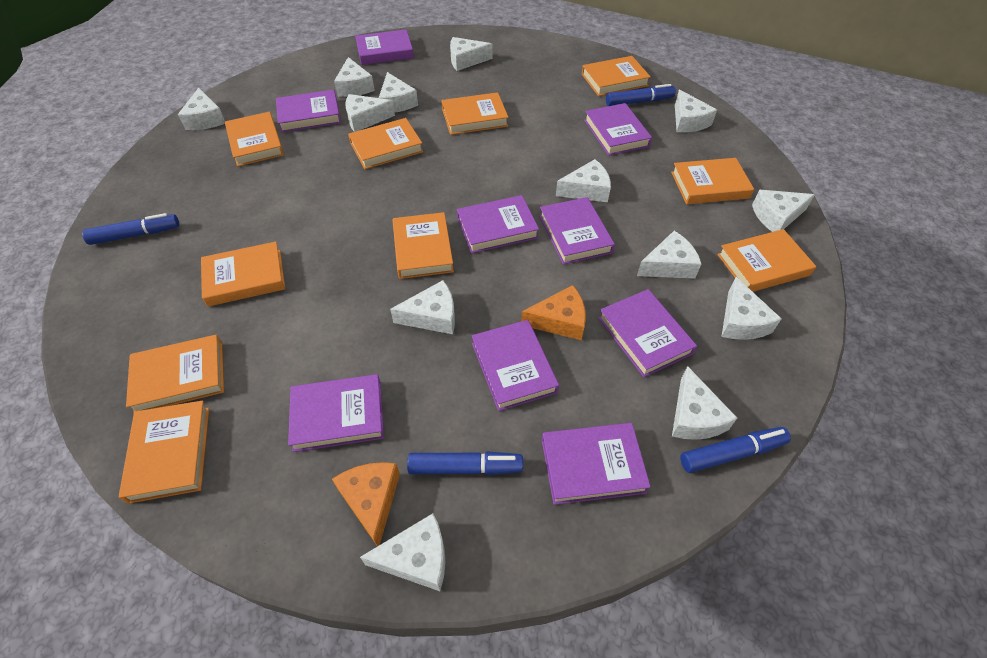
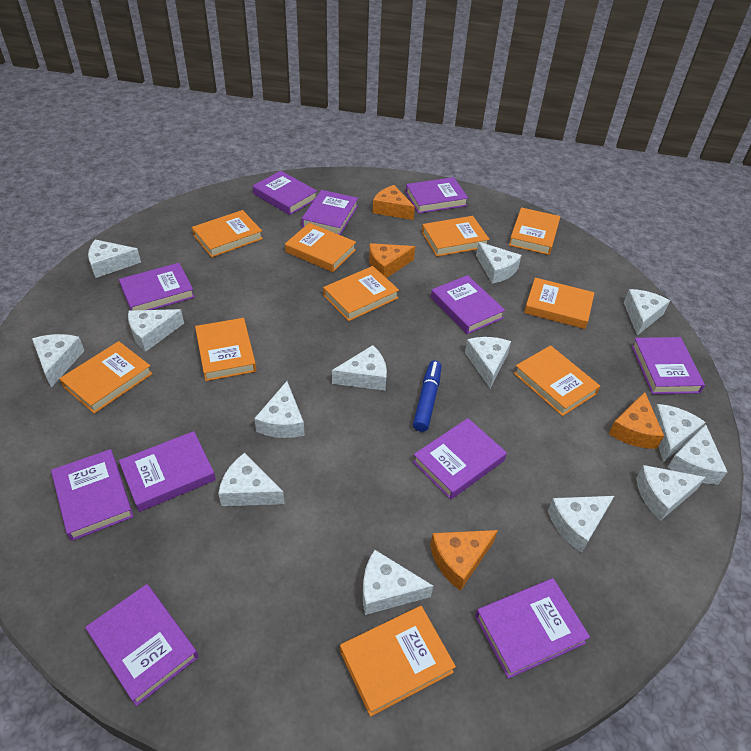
blue marker: 4 -> 1
orange cheese: 2 -> 4
purple book: 9 -> 11
white cheese: 13 -> 14

